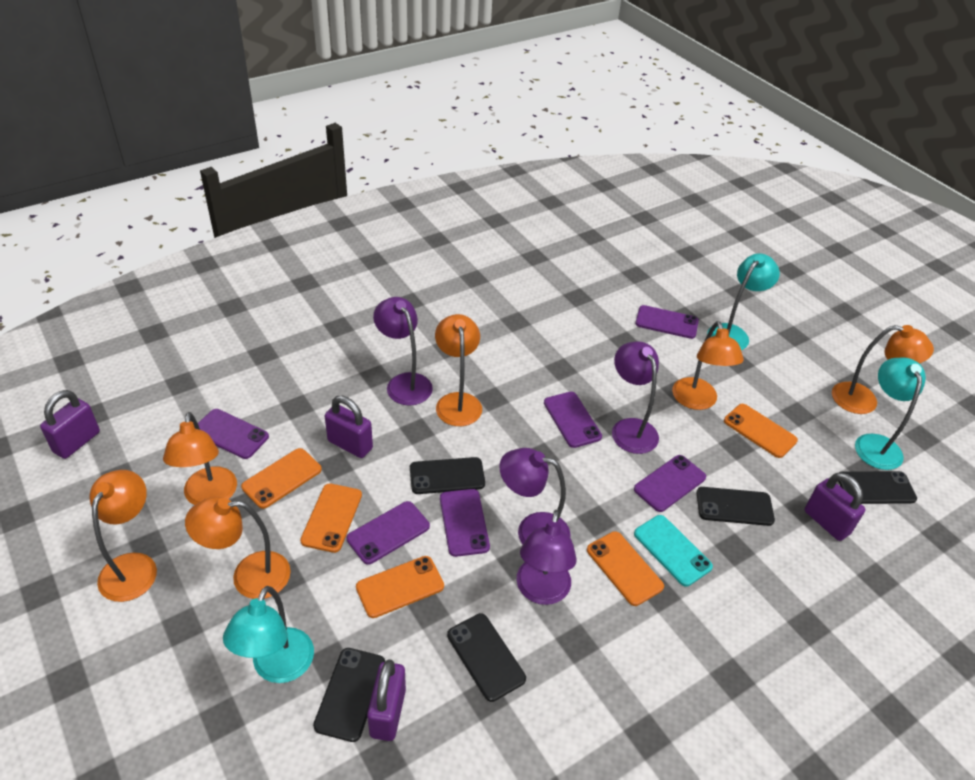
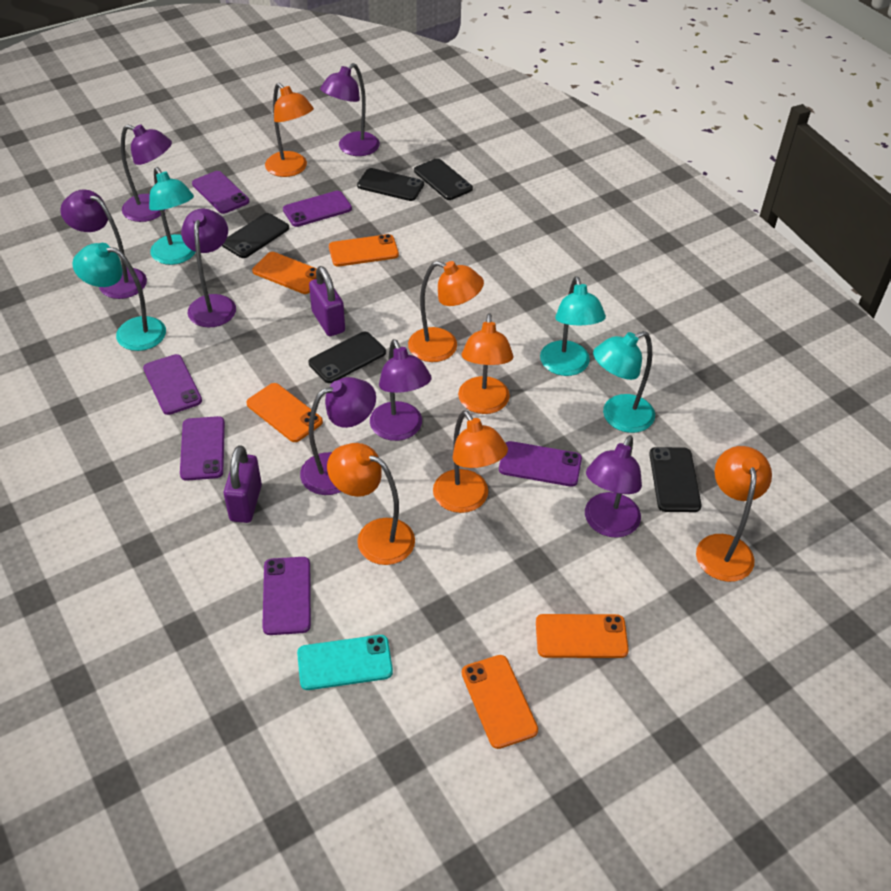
purple lamp: 4 -> 7
purple padlock: 4 -> 2
turquoise lamp: 3 -> 4

